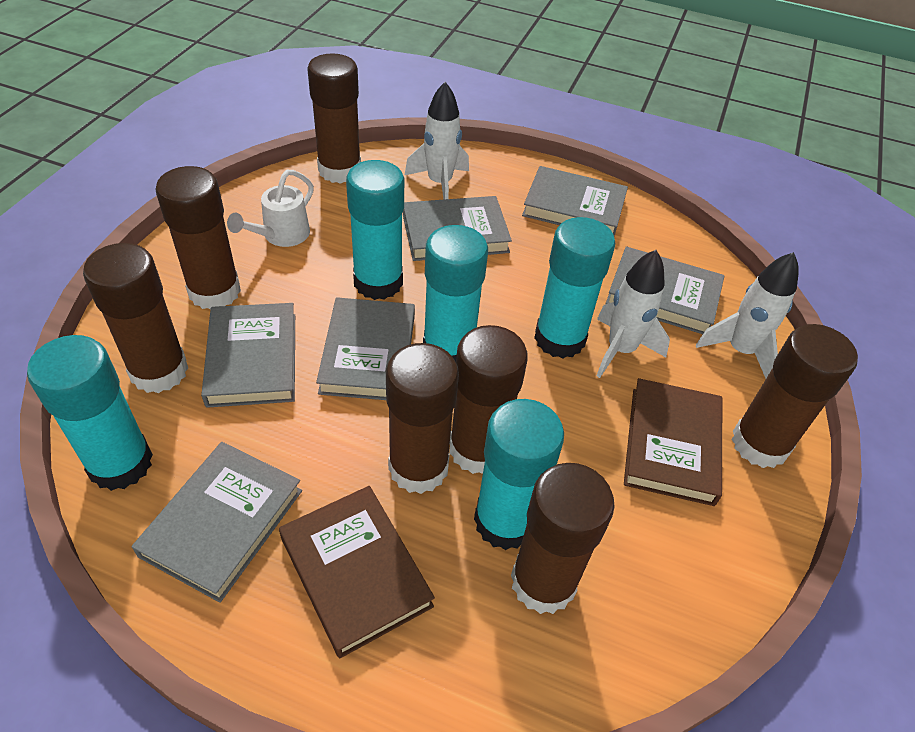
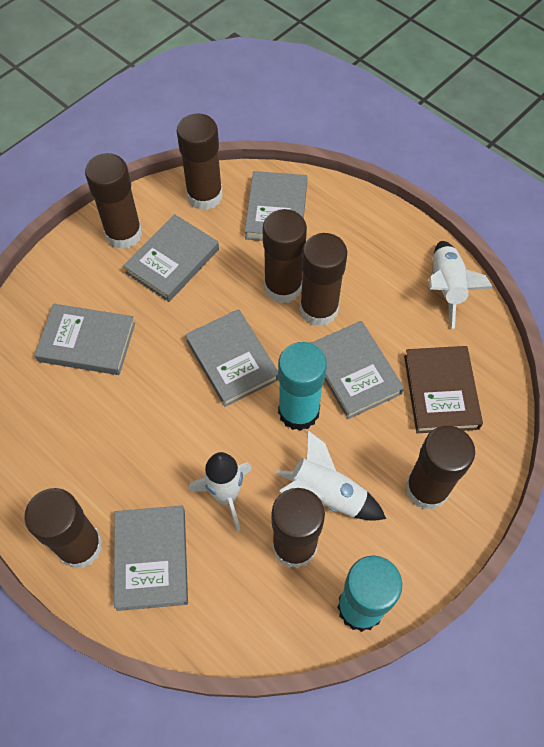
brown book: 2 -> 1
turquoise glue stick: 5 -> 2
white watering can: 1 -> 0

